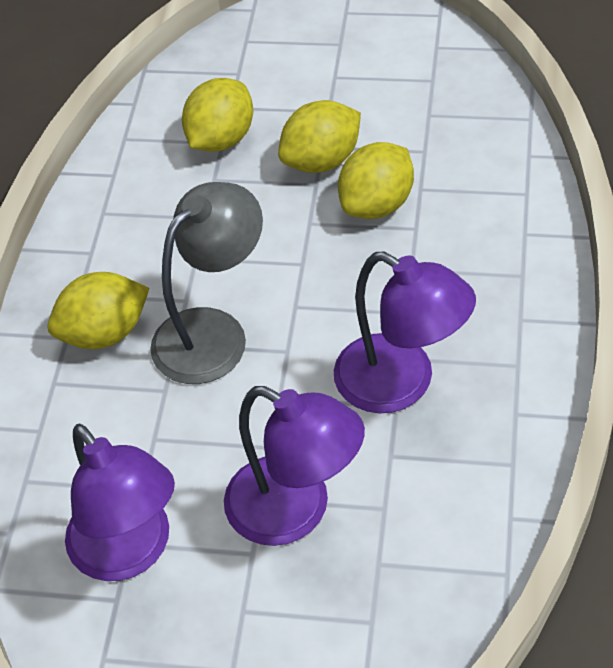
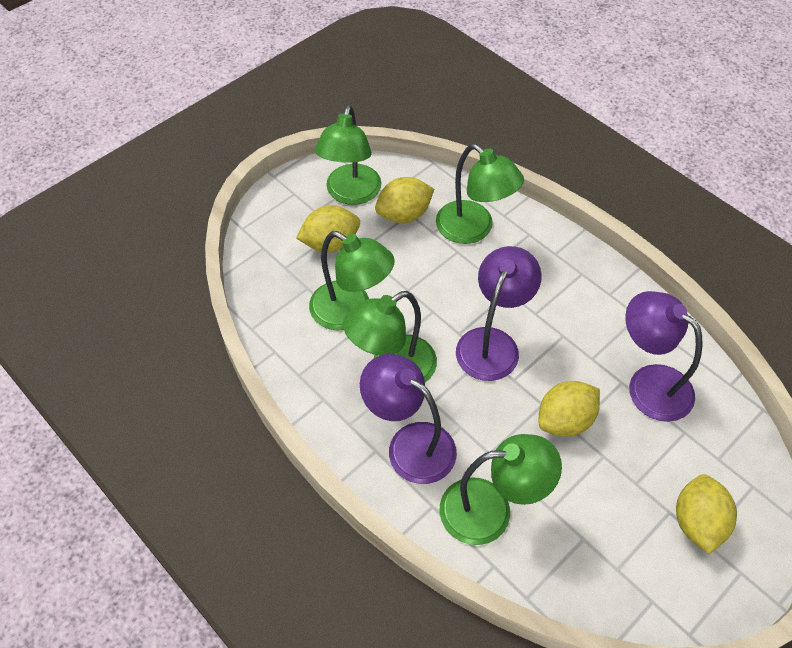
green lamp: 0 -> 5
grey lamp: 1 -> 0

